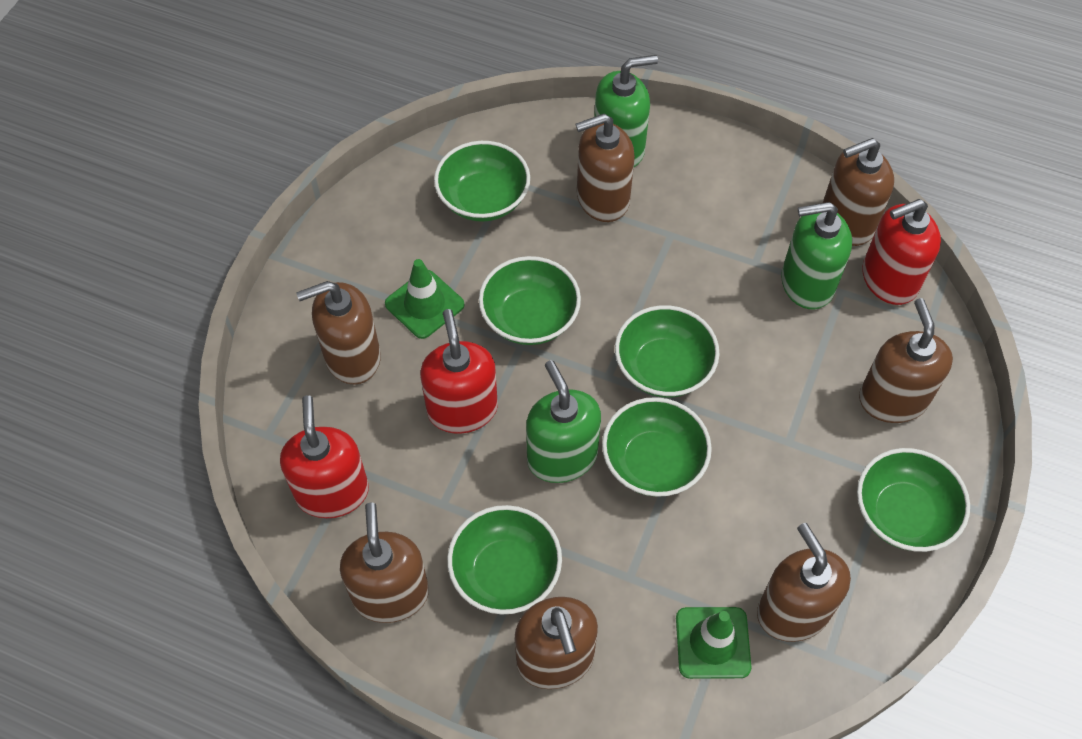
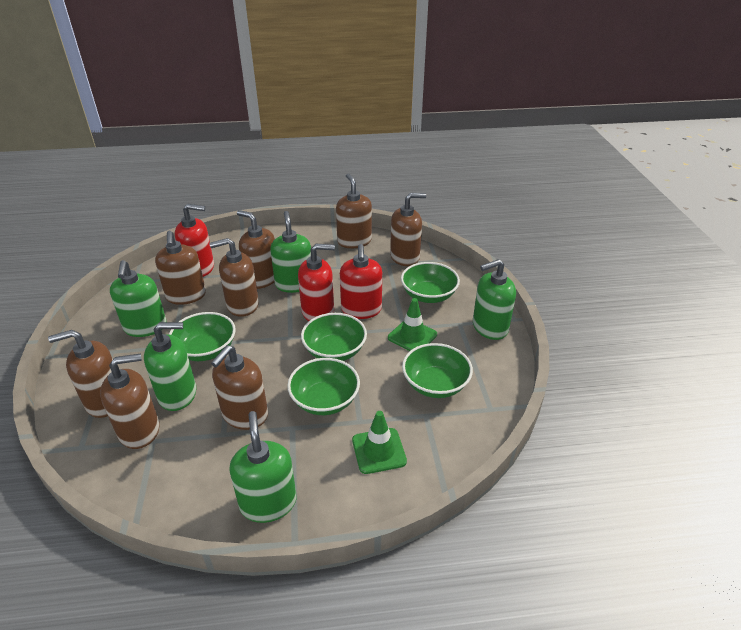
brown soap dispenser: 7 -> 8
green bowl: 6 -> 5
green soap dispenser: 3 -> 5

